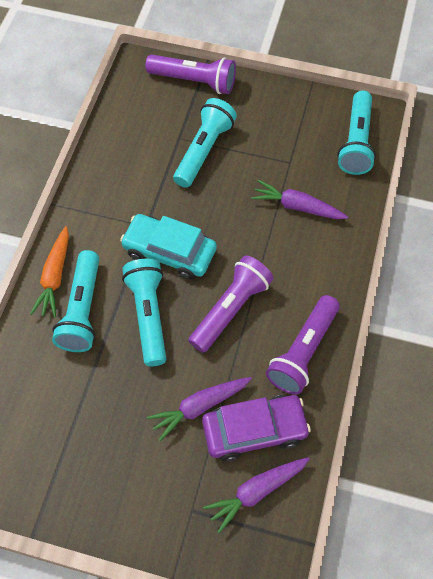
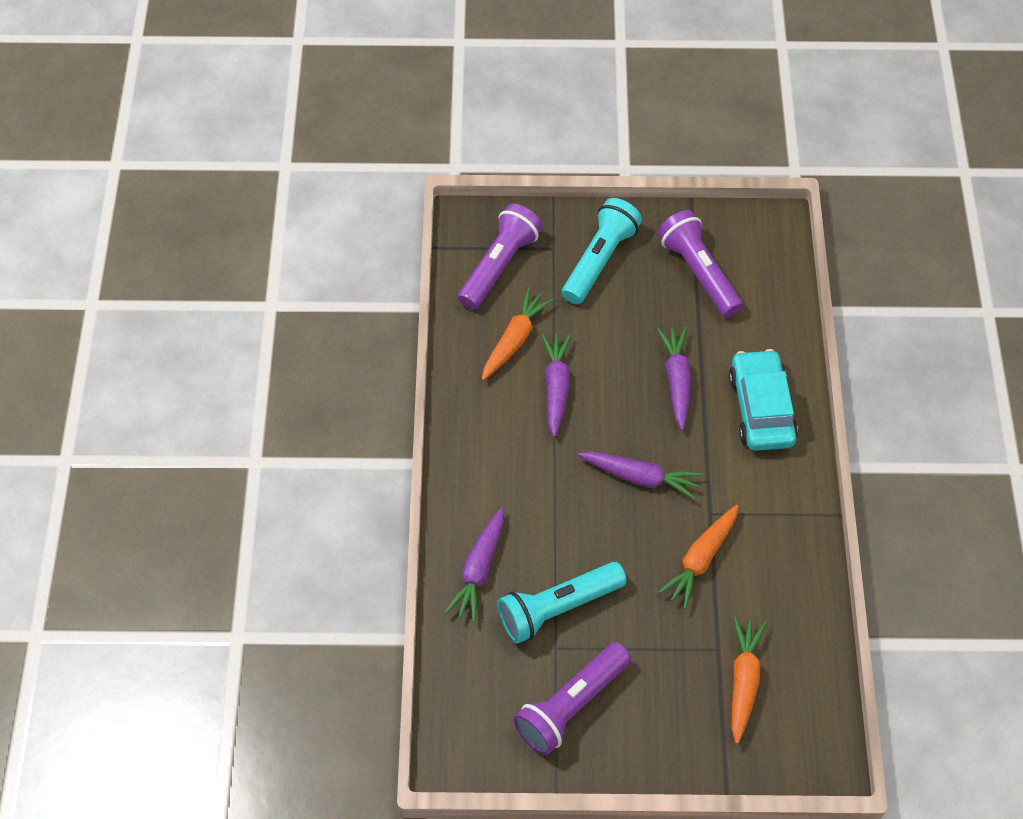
orange carrot: 1 -> 3
purple car: 1 -> 0
purple carrot: 3 -> 4
turquoise flashlight: 4 -> 2

